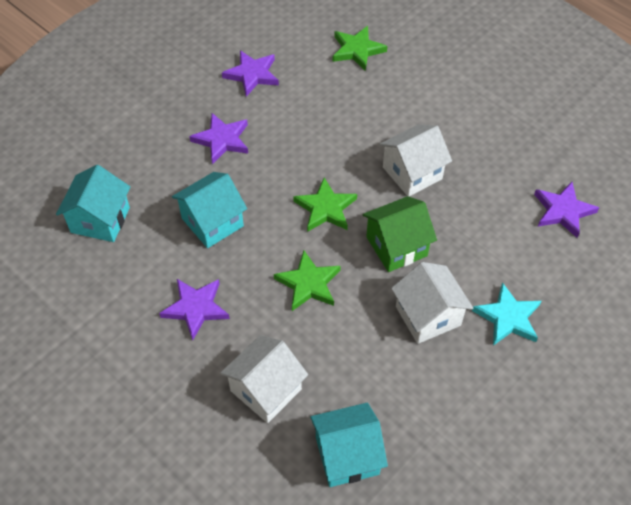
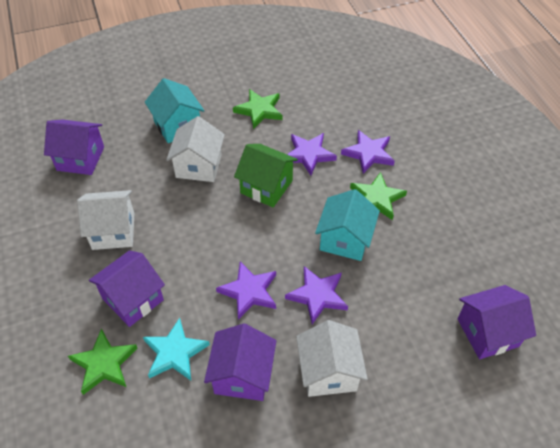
purple house: 0 -> 4
turquoise house: 3 -> 2

